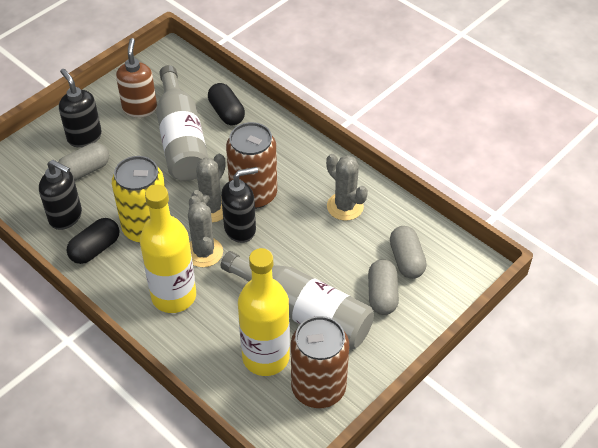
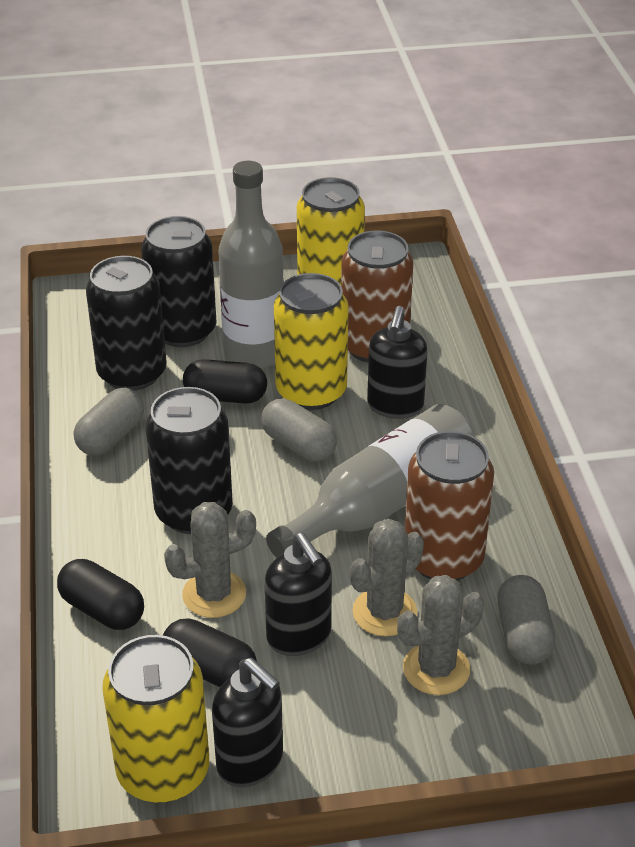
black can: 0 -> 3
black capsule: 2 -> 3
brown soap dispenser: 1 -> 0
yellow bottle: 2 -> 0
yellow can: 1 -> 3

